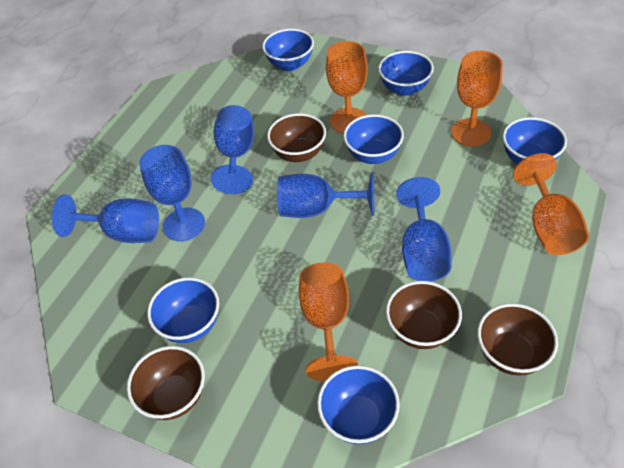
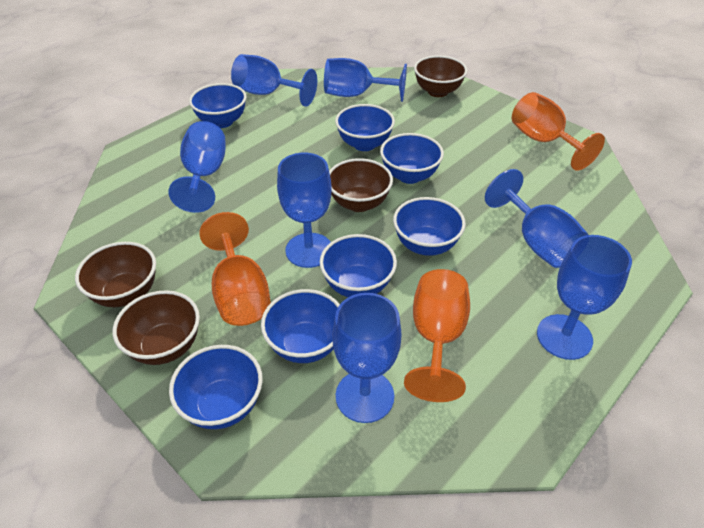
blue bowl: 6 -> 7
blue goblet: 5 -> 7
orange goblet: 4 -> 3

